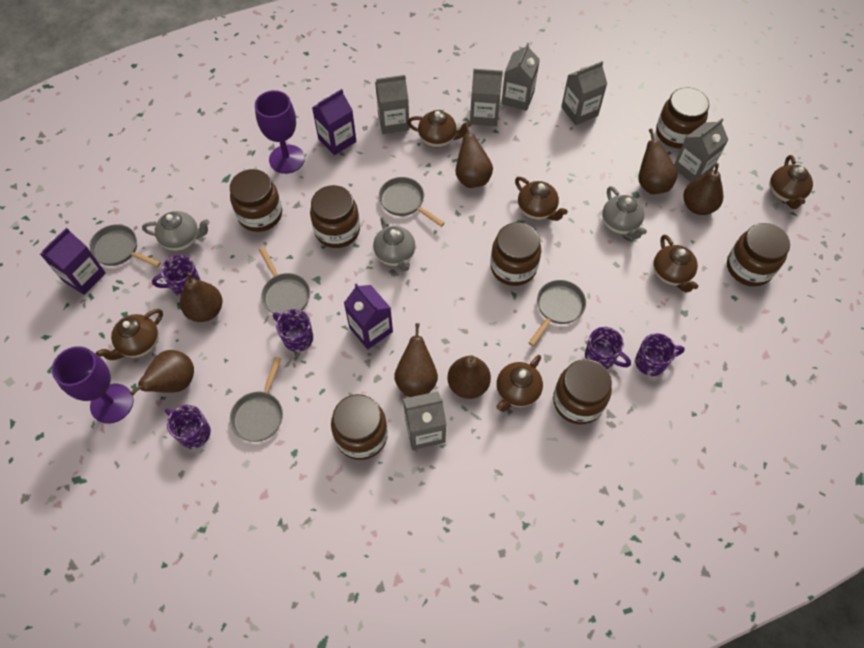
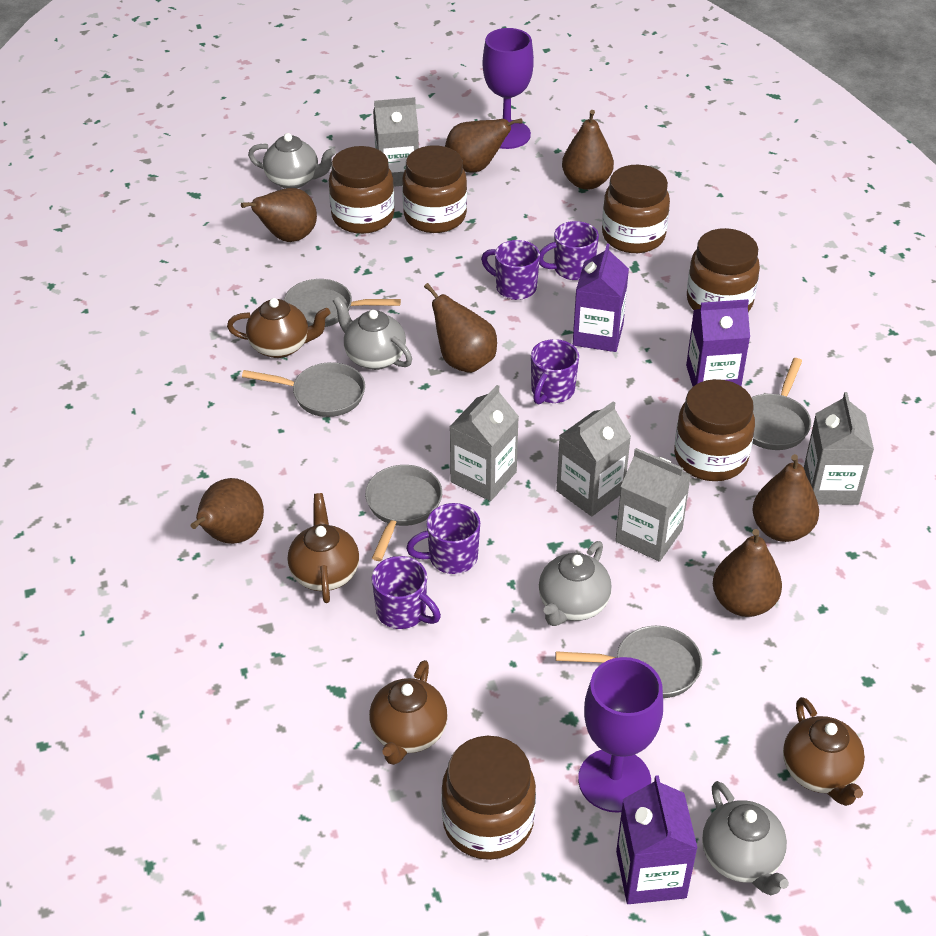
brown jar: 7 -> 6
brown teapot: 6 -> 4
grey carton: 6 -> 5
grey teapot: 3 -> 4

